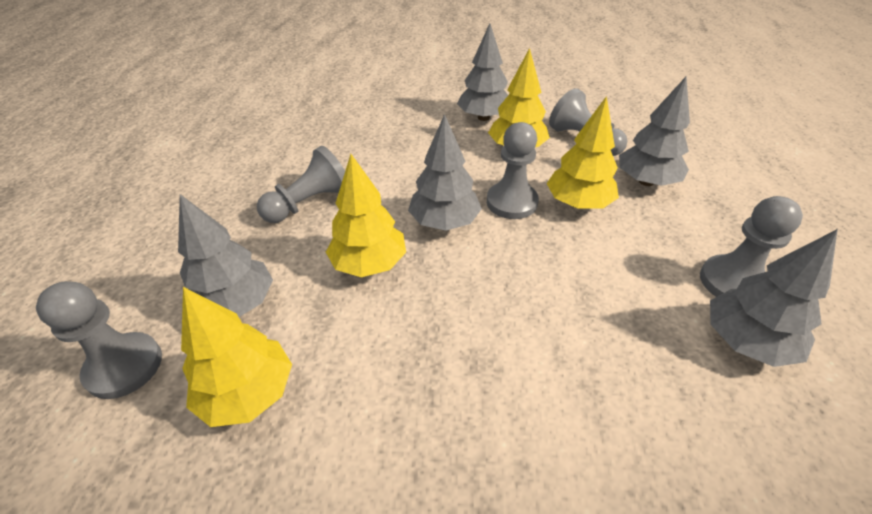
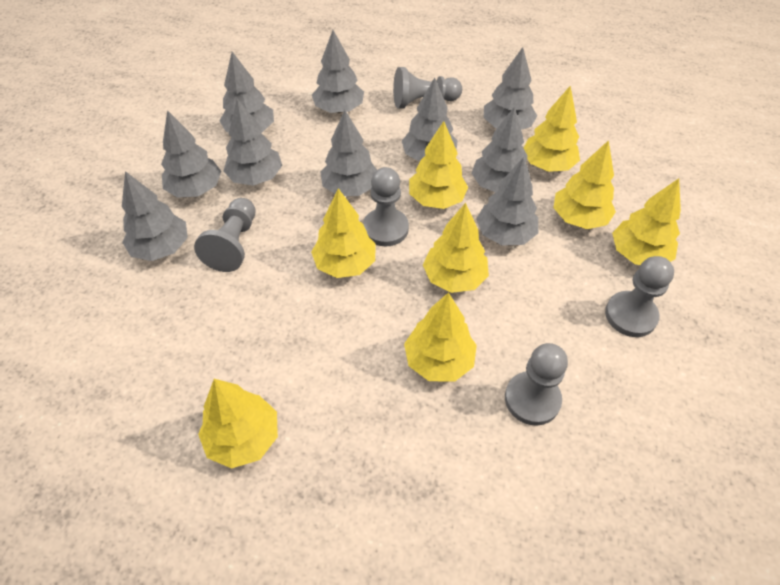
grey tree: 5 -> 10
yellow tree: 4 -> 8

